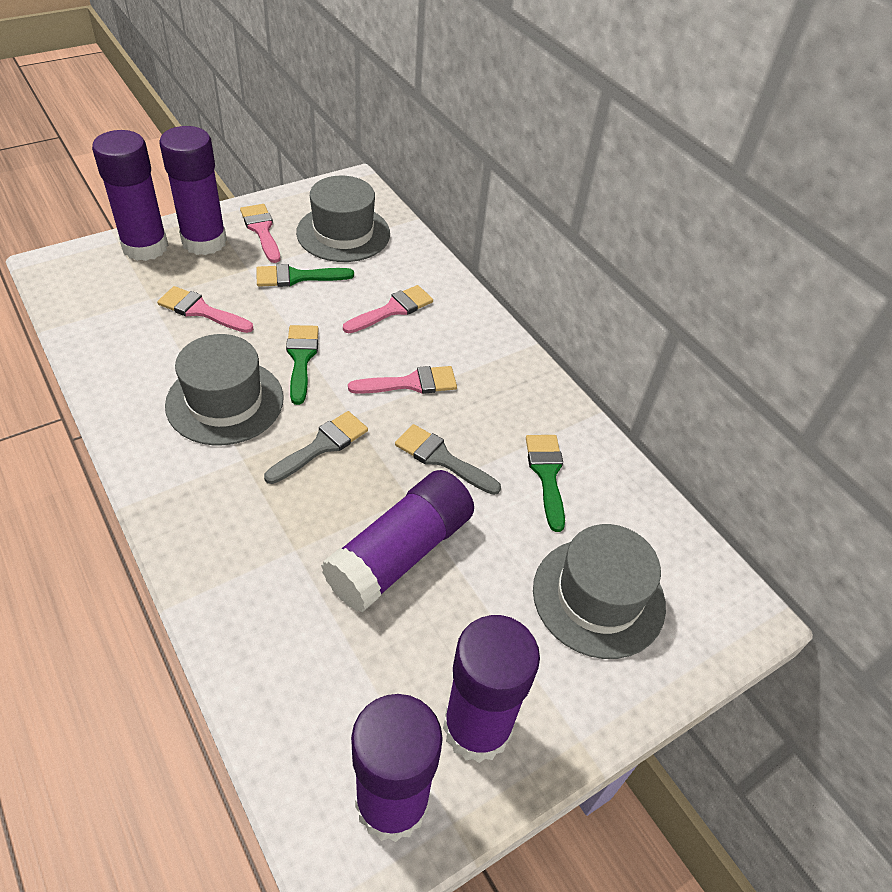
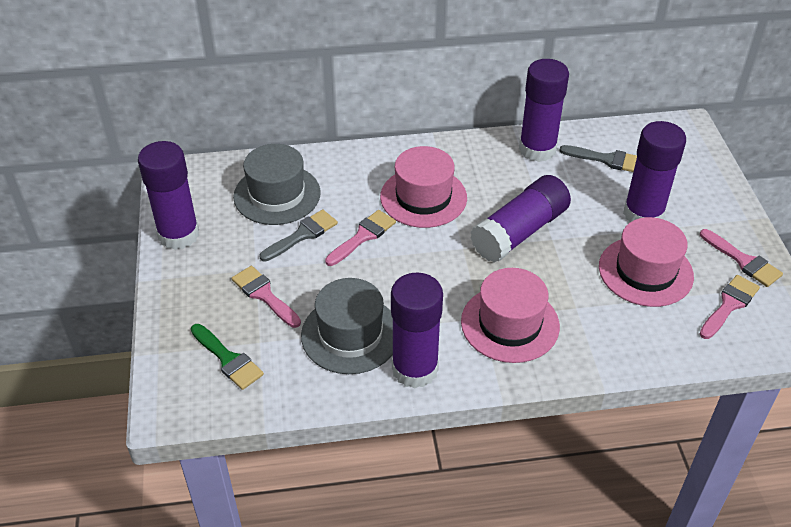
green brush: 3 -> 1
grey hat: 3 -> 2
pink hat: 0 -> 3

